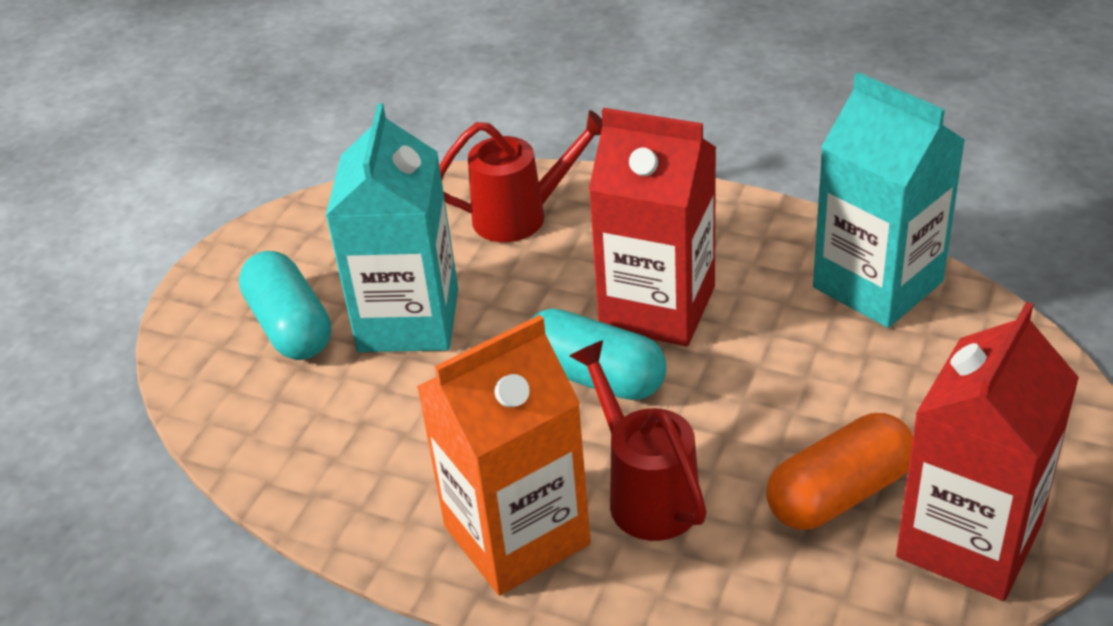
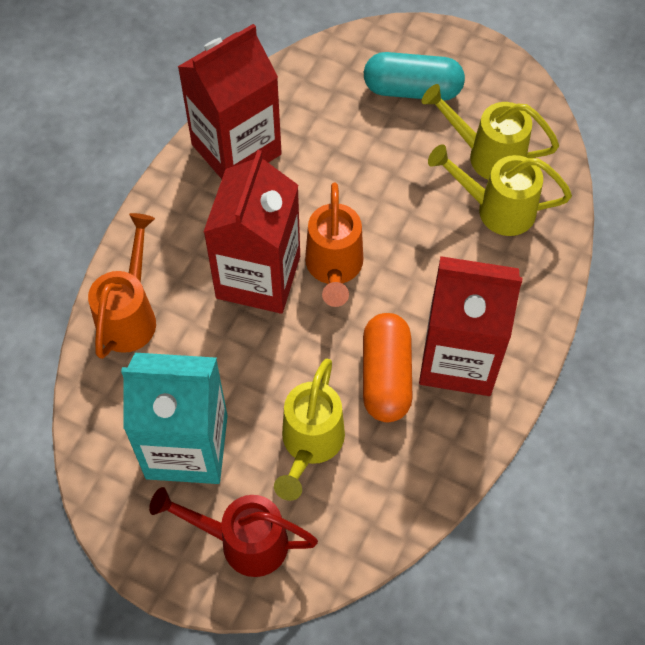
orange carton: 1 -> 0
orange watering can: 0 -> 2
red carton: 2 -> 3
red watering can: 2 -> 1
turquoise capsule: 2 -> 1
turquoise carton: 2 -> 1
yellow watering can: 0 -> 3

